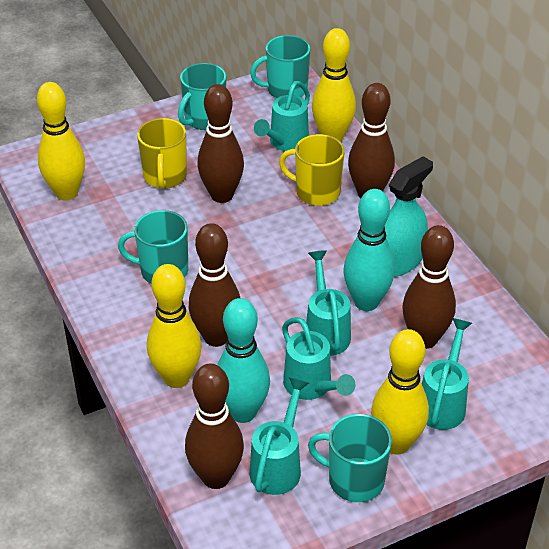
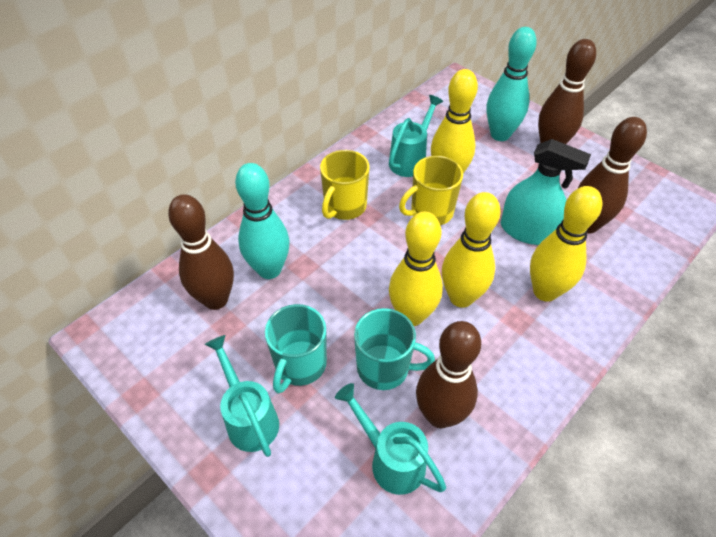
brown bowling pin: 5 -> 4
turquoise mug: 4 -> 2
turquoise watering can: 5 -> 3

